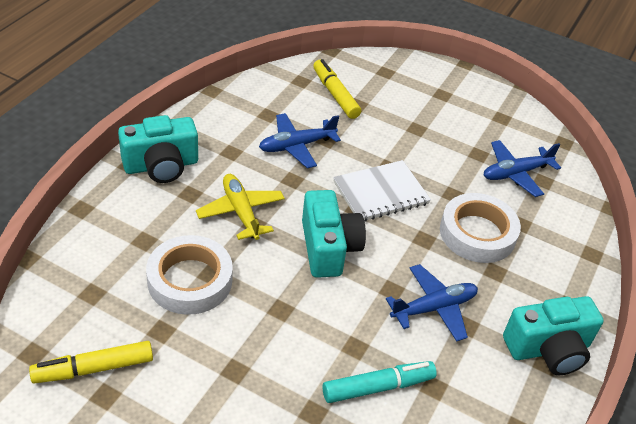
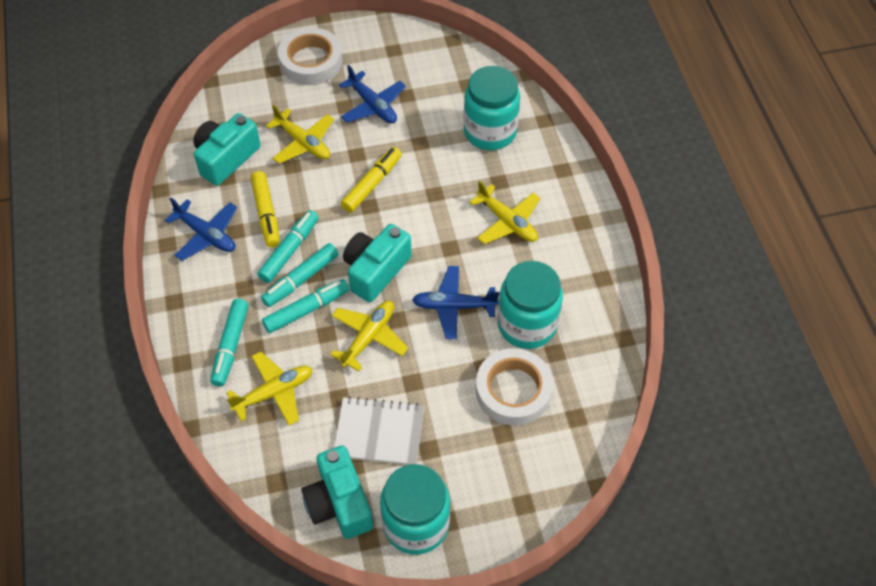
turquoise jar: 0 -> 3
turquoise marker: 1 -> 4
yellow plane: 1 -> 4

